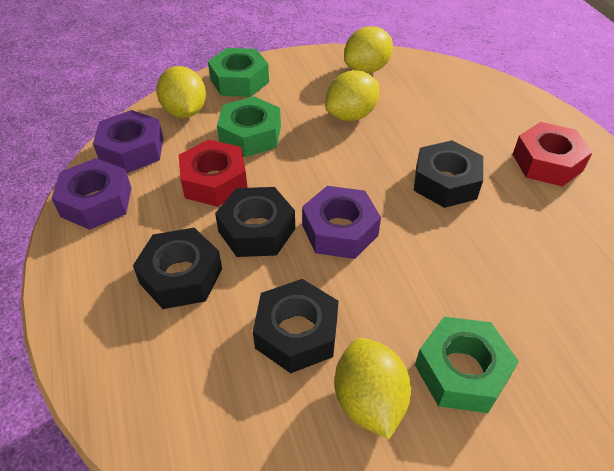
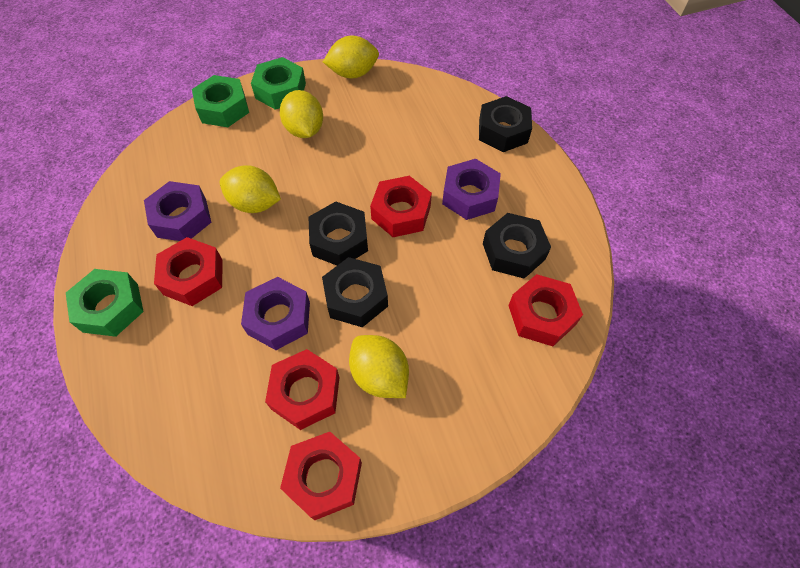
red nut: 2 -> 5

